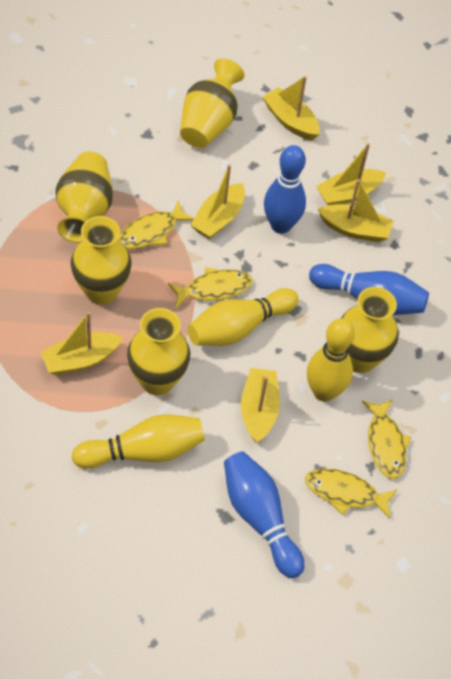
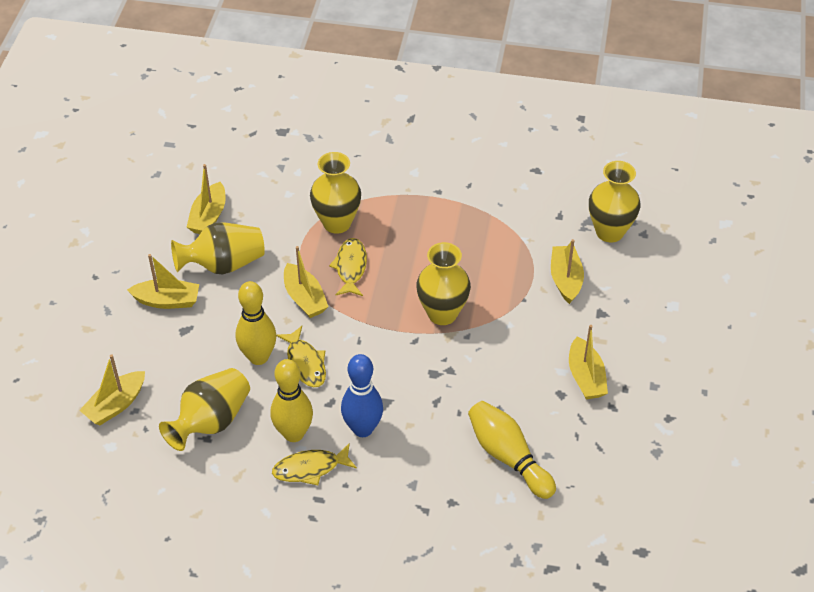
blue bowling pin: 3 -> 1
yellow fish: 4 -> 3

